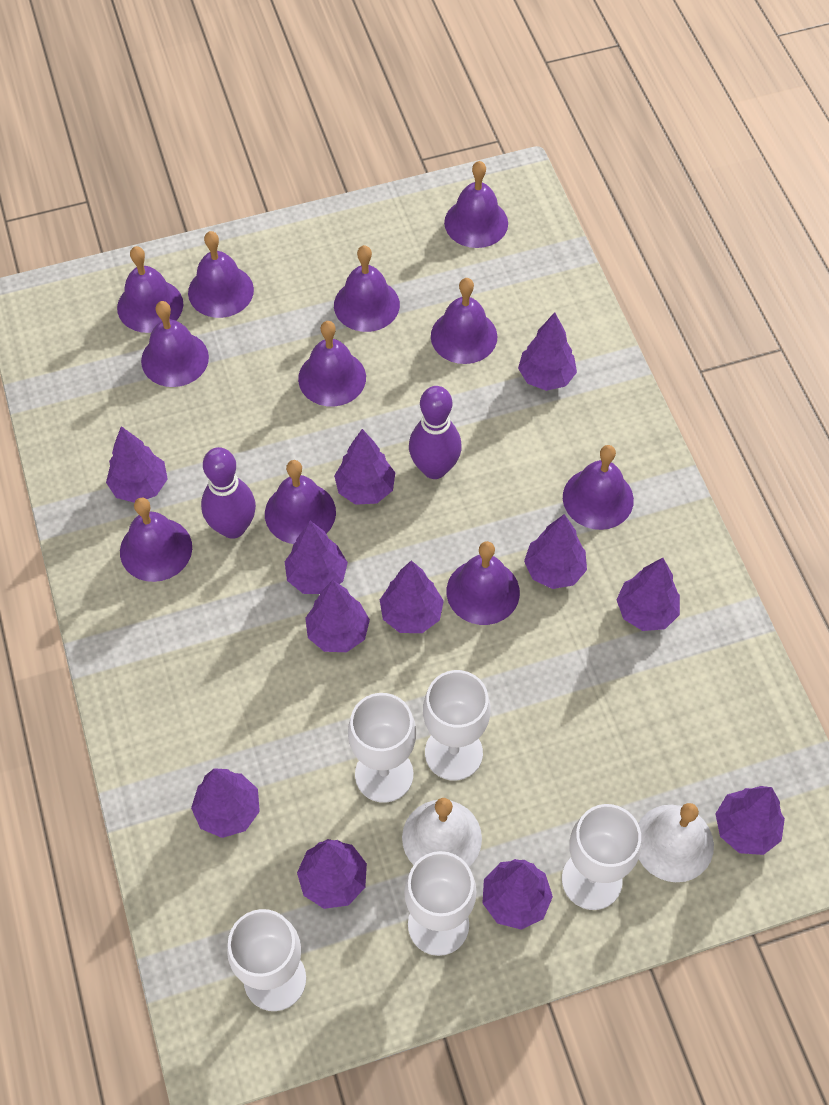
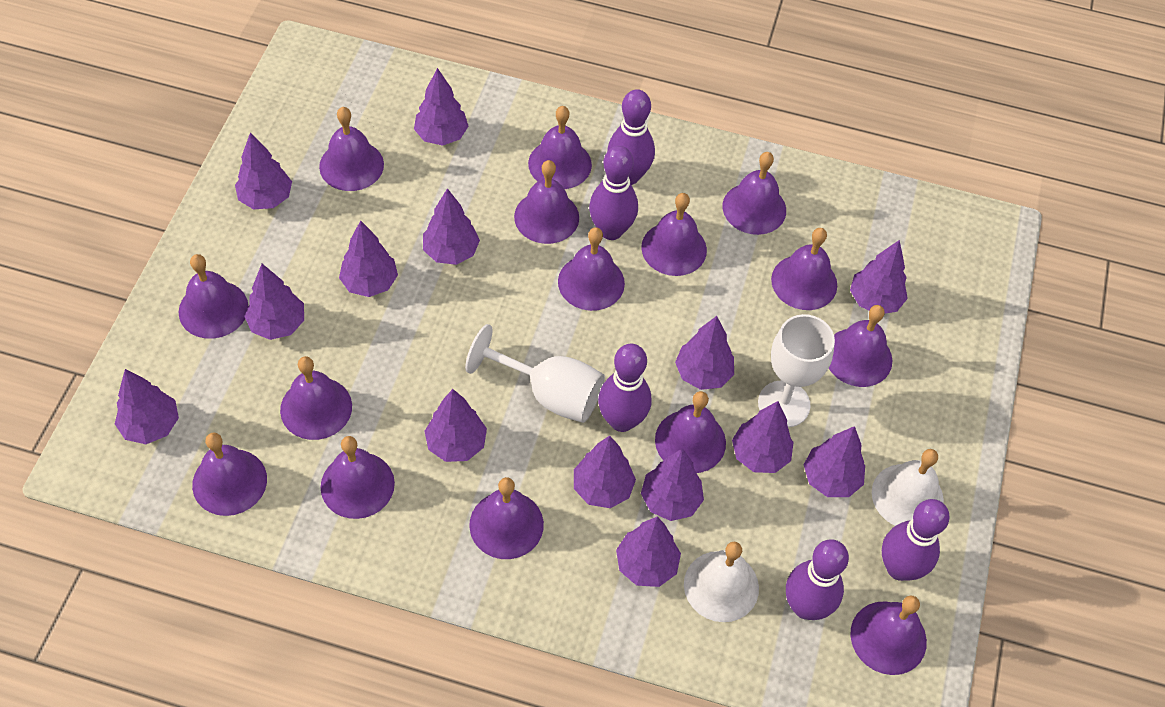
purple bell: 11 -> 15
purple bowling pin: 2 -> 5
purple tree: 12 -> 14
white goblet: 5 -> 2

